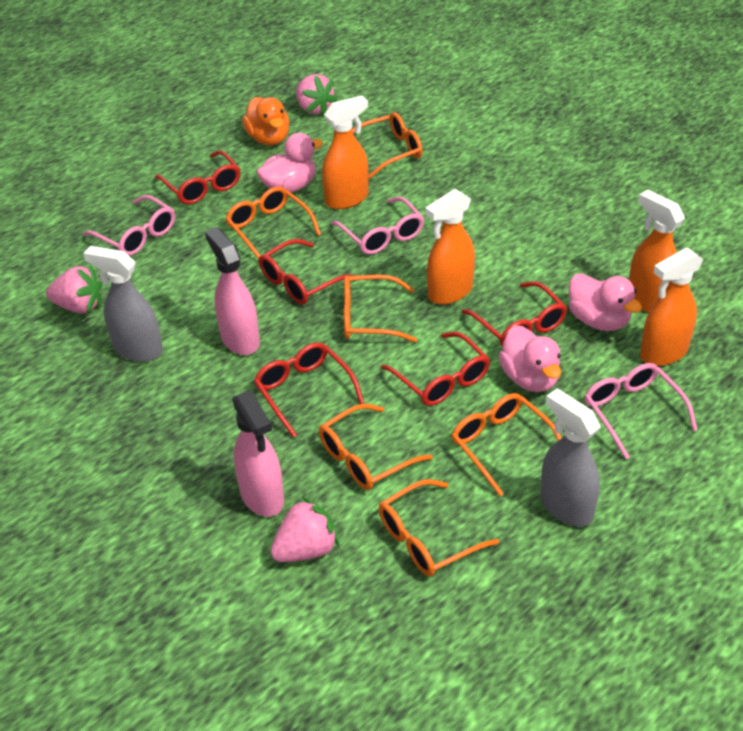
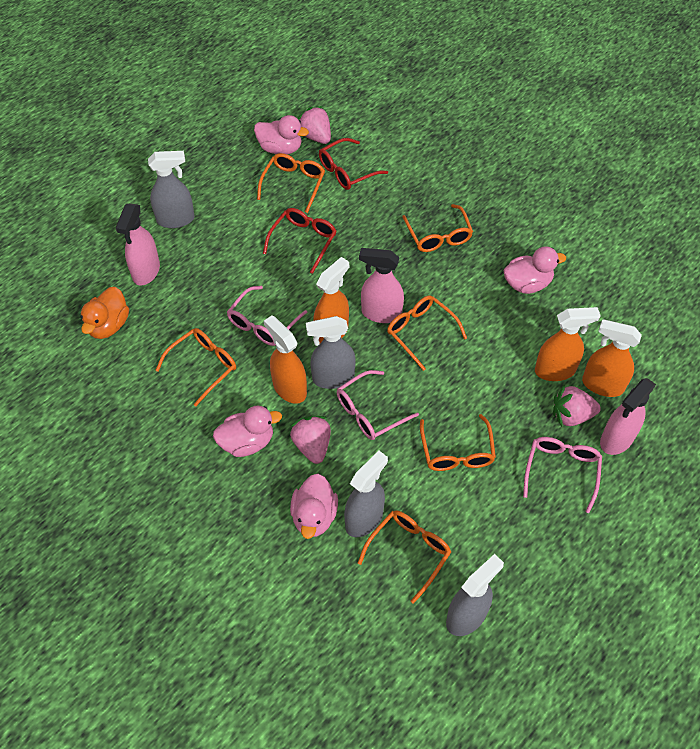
grey spray bottle: 2 -> 4
pink duck: 3 -> 4
pink spray bottle: 2 -> 3
red glasses: 5 -> 2

